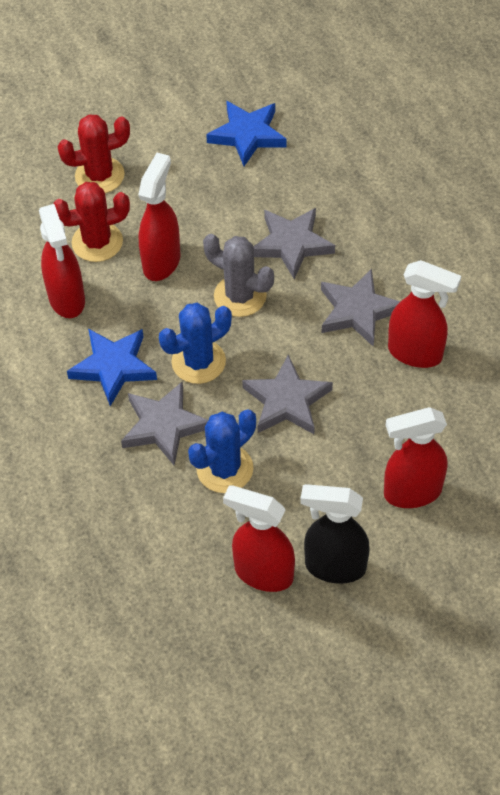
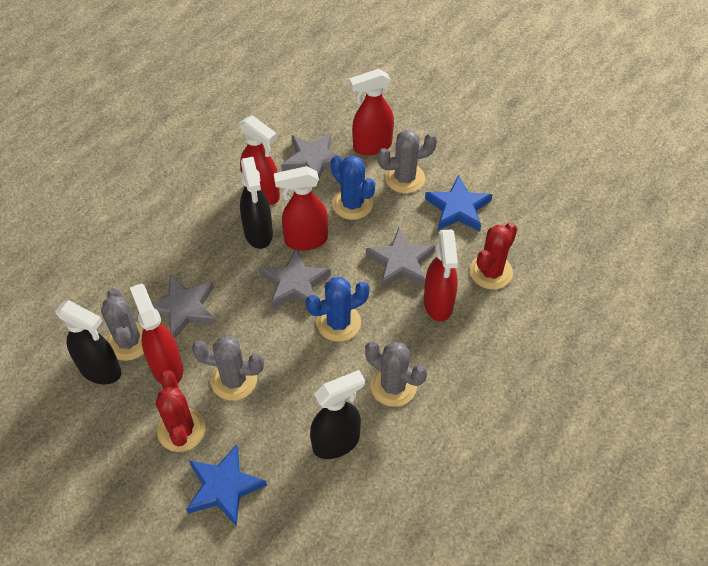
black spray bottle: 1 -> 3
grey cactus: 1 -> 4

